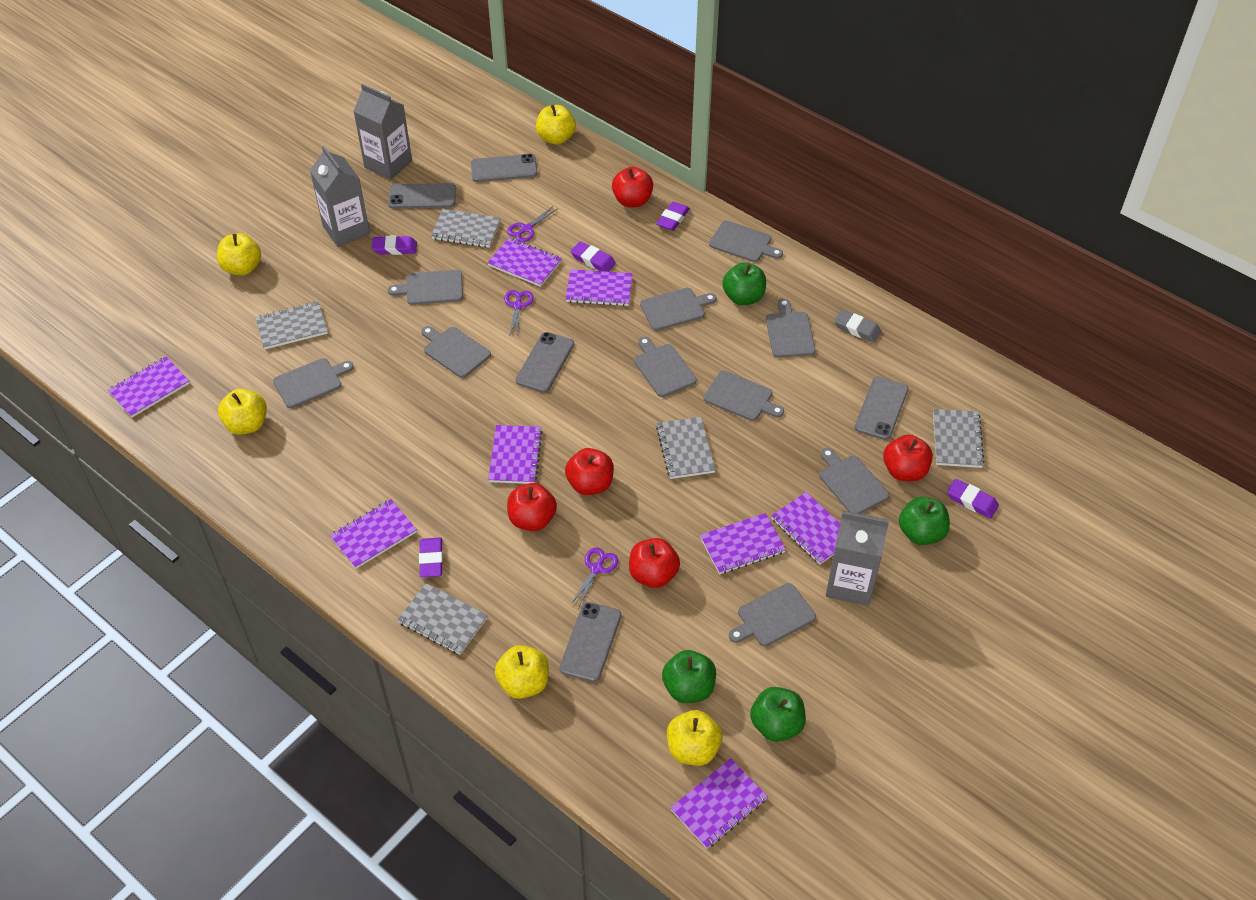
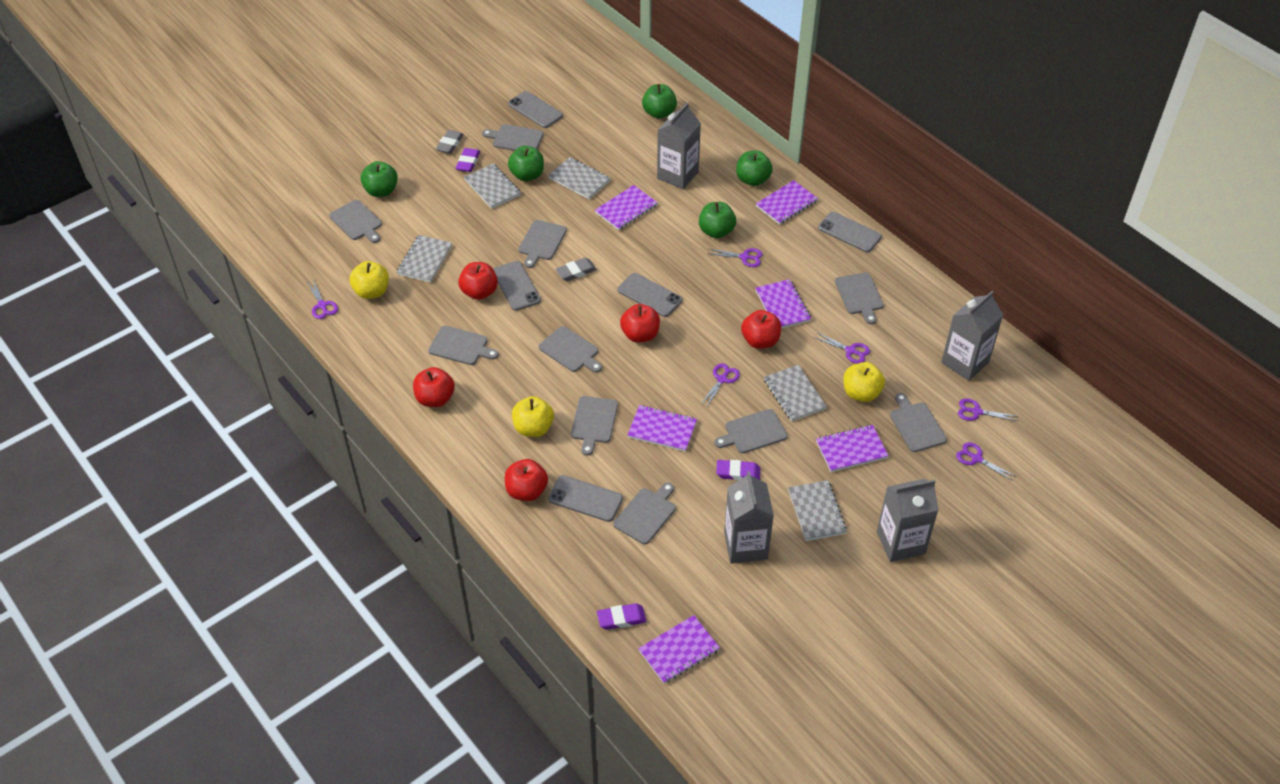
green apple: 4 -> 5
grey carton: 3 -> 4
grey eraser: 1 -> 2
purple eraser: 5 -> 3
purple notebook: 8 -> 6
purple scissors: 3 -> 6
yellow apple: 5 -> 3

